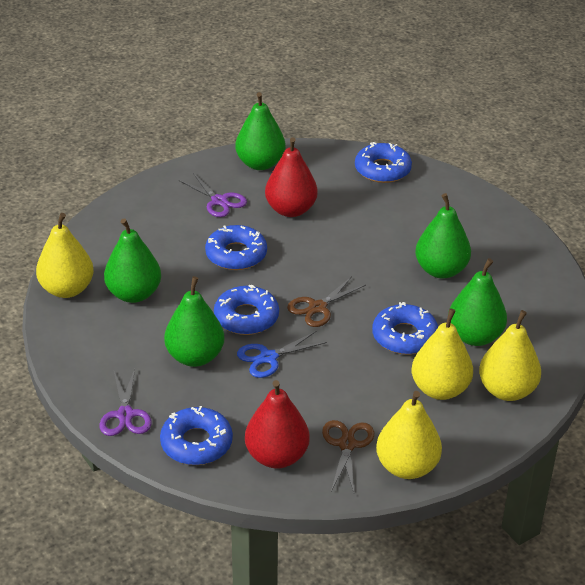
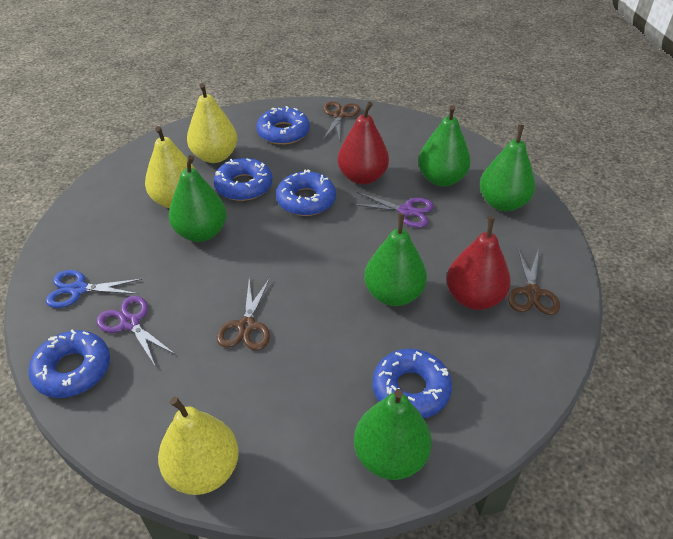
brown scissors: 2 -> 3
yellow pear: 4 -> 3

